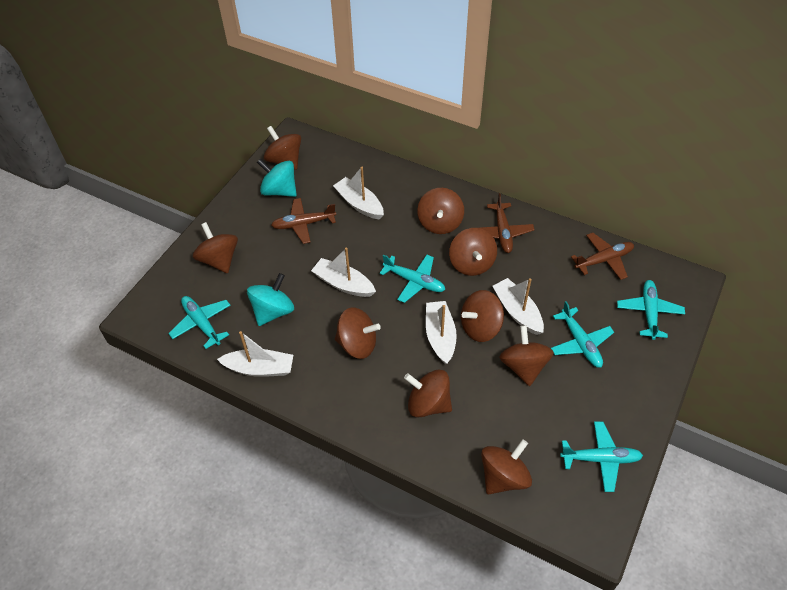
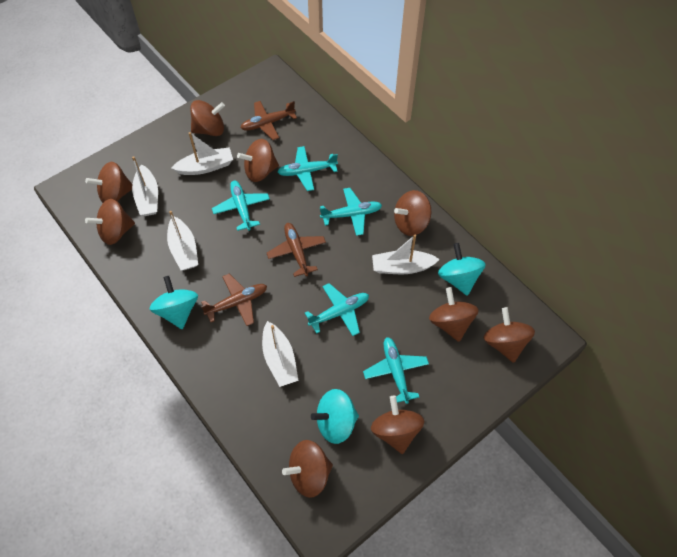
turquoise spinning top: 2 -> 3

